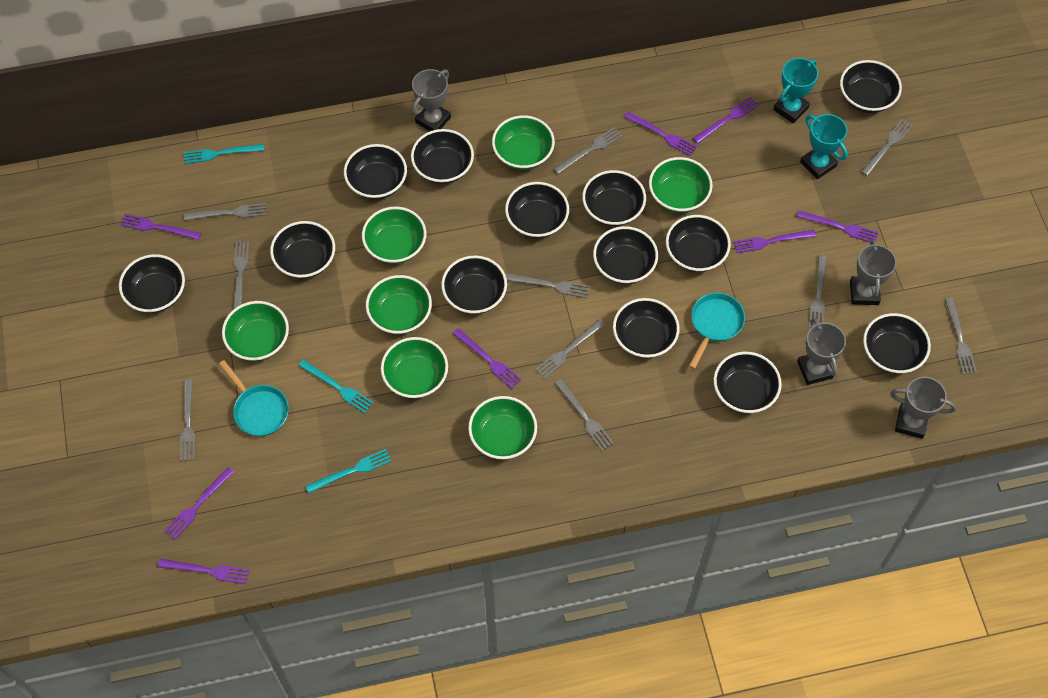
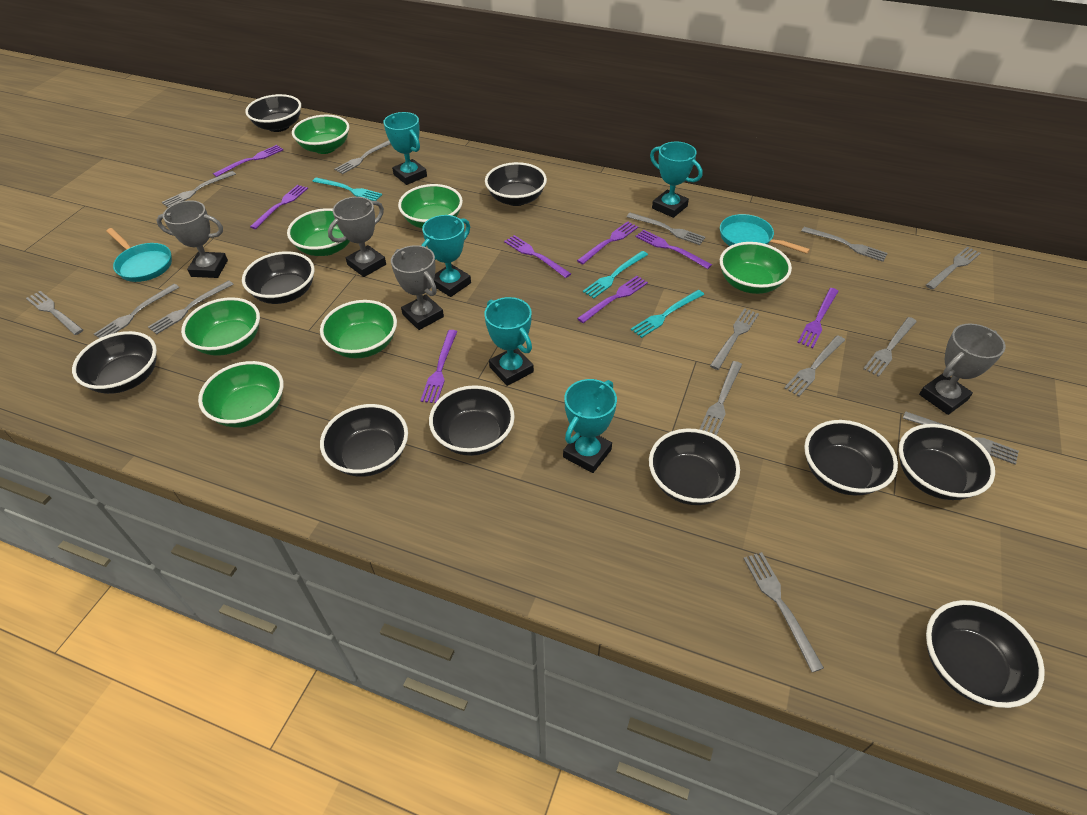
black bowl: 13 -> 10
grey fork: 10 -> 14
turquoise trophy: 2 -> 5

